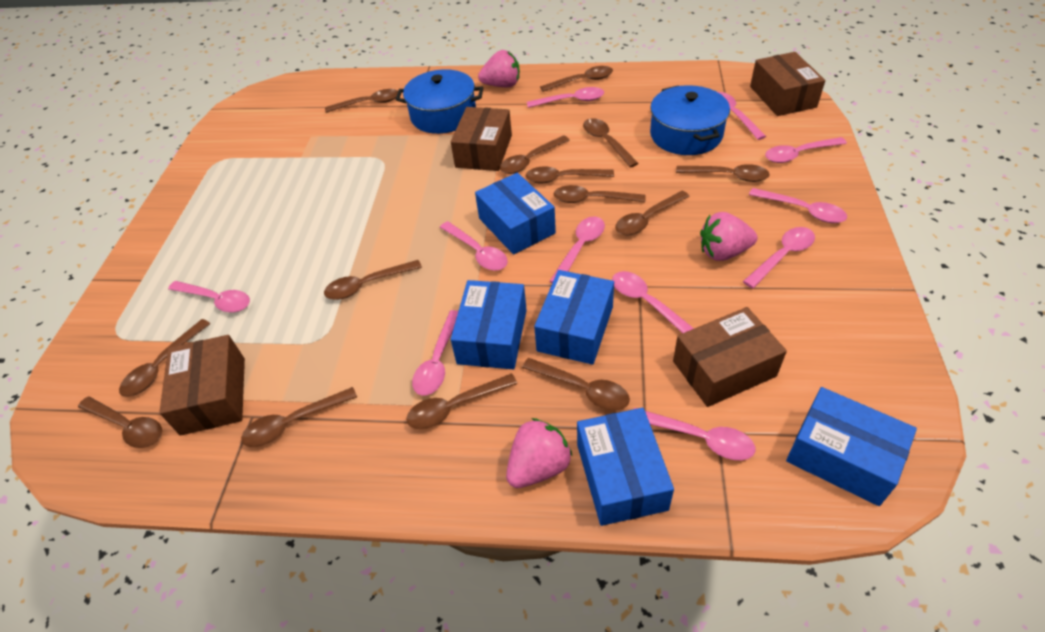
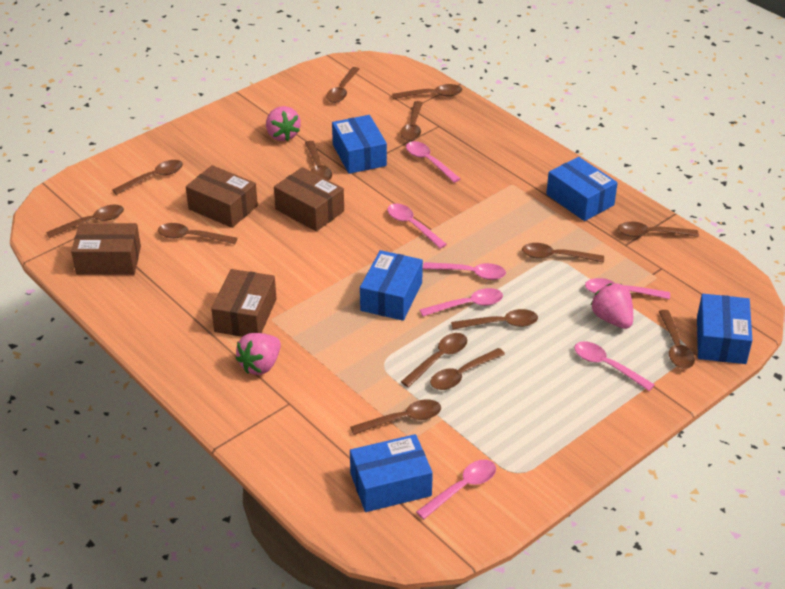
blue pot: 2 -> 0
pink spoon: 11 -> 7

